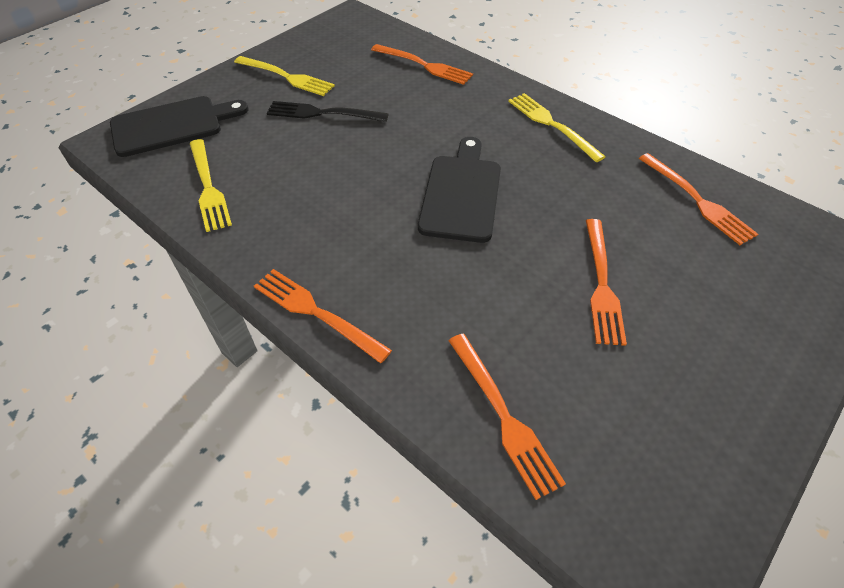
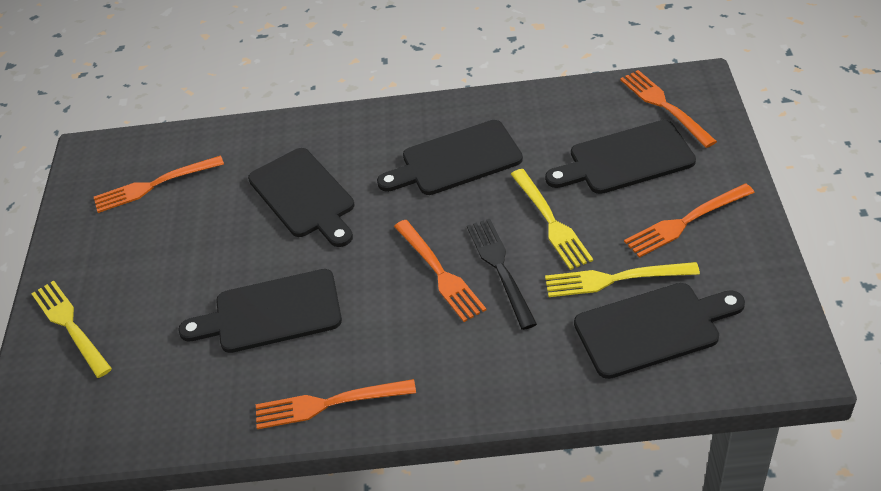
black cutting board: 2 -> 5

